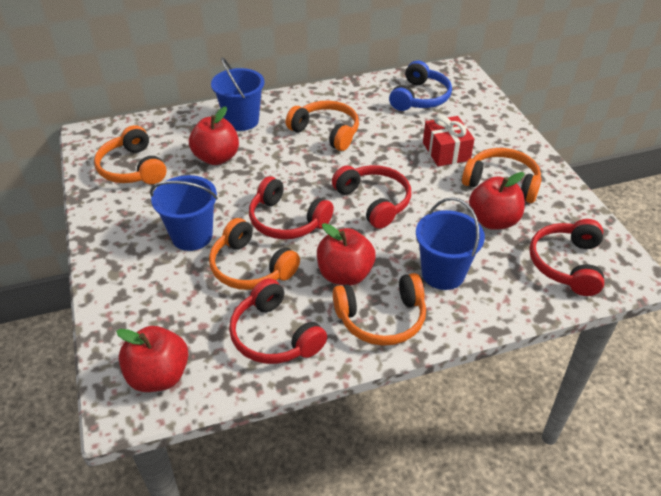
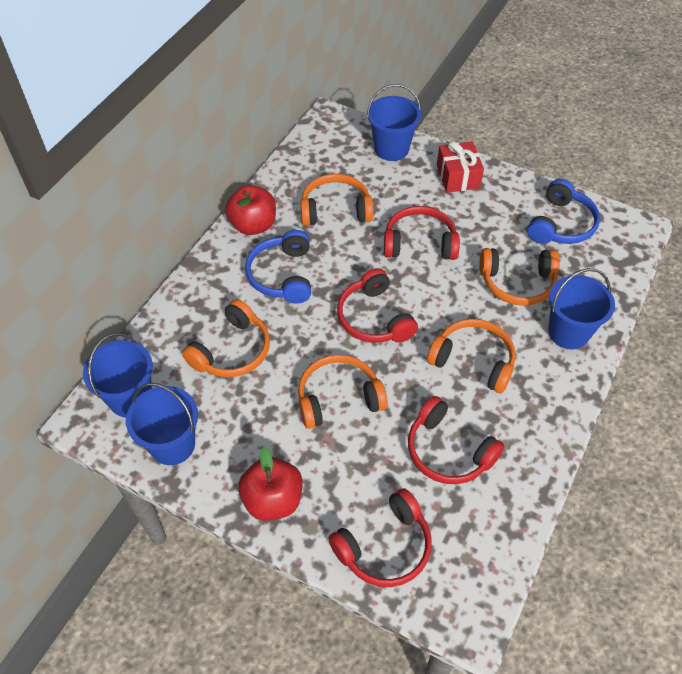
blue bucket: 3 -> 4
blue headphones: 1 -> 2
red apple: 4 -> 2

